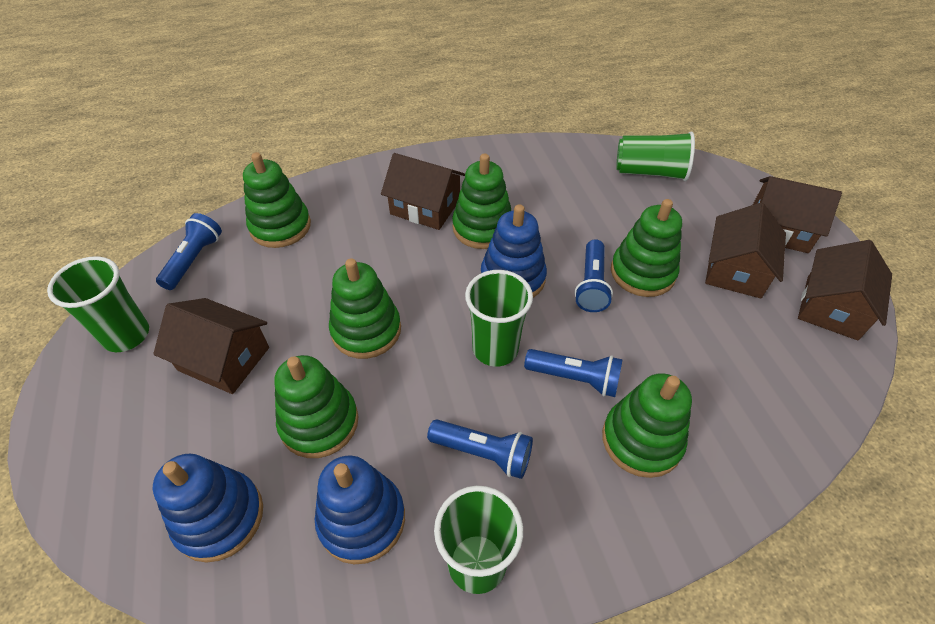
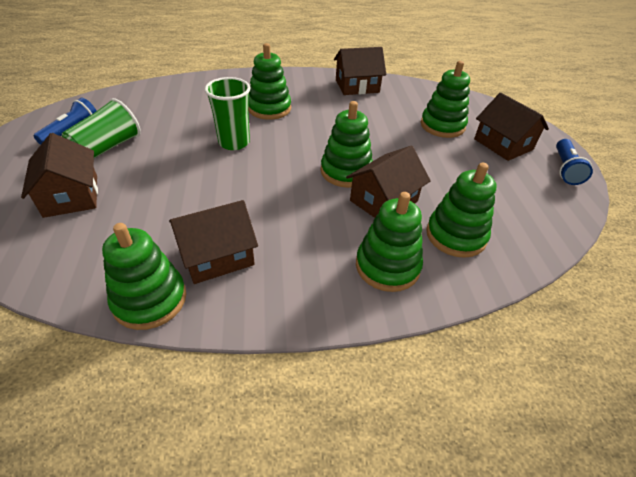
blue flashlight: 4 -> 2
blue stacking toy: 3 -> 0
green cup: 4 -> 2

